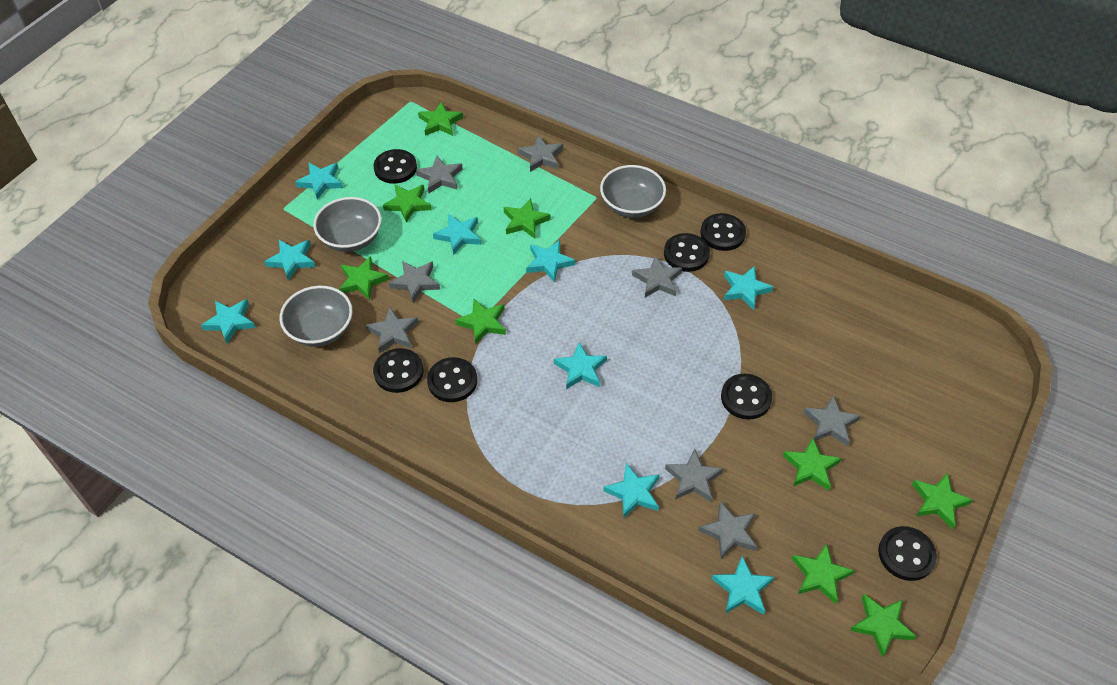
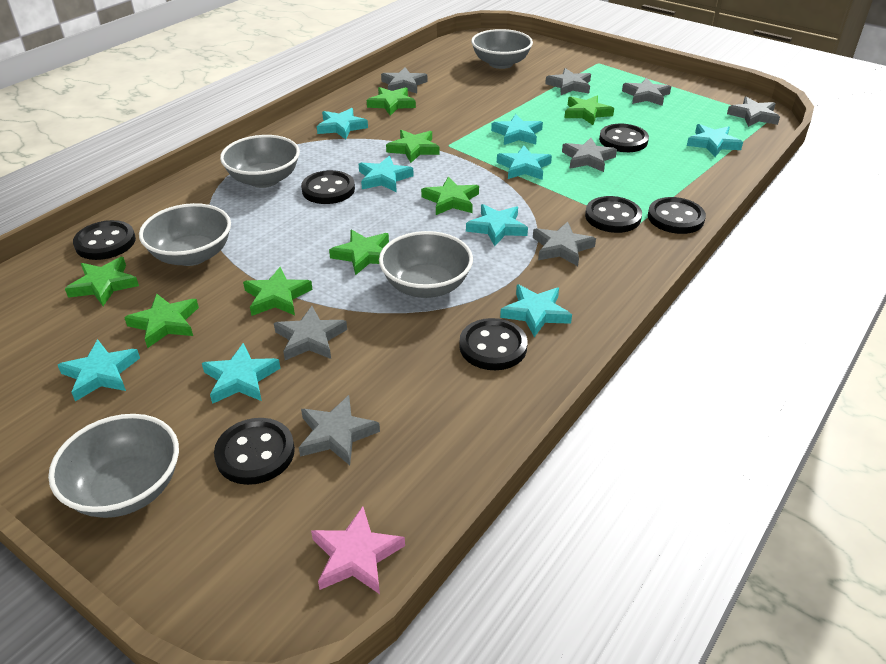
green star: 9 -> 8
grey bowl: 3 -> 5
pink star: 0 -> 1

